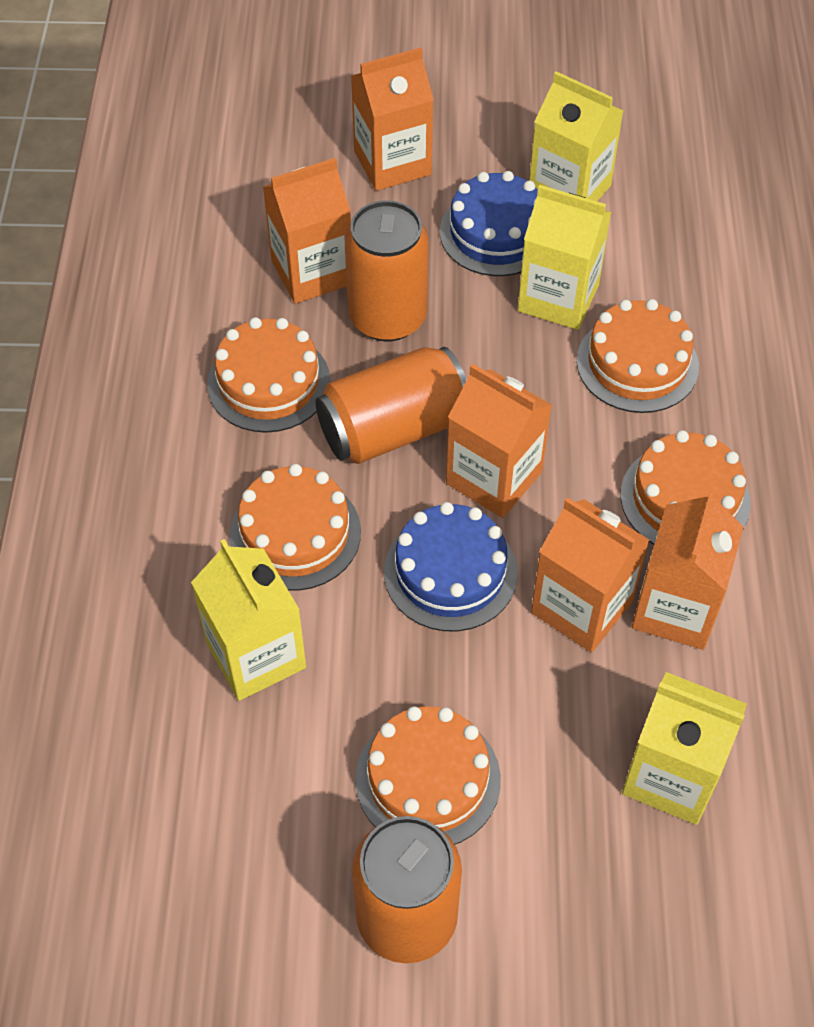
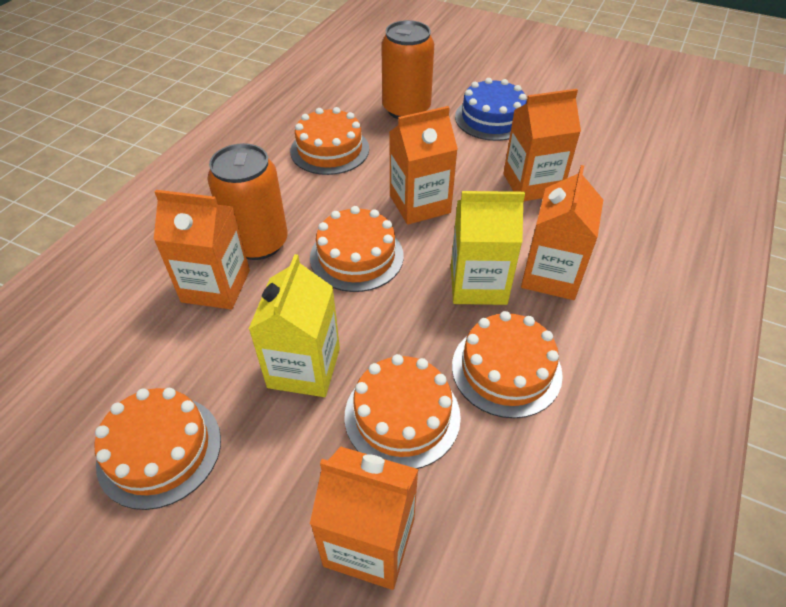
blue cake: 2 -> 1
orange can: 3 -> 2
yellow carton: 4 -> 2

